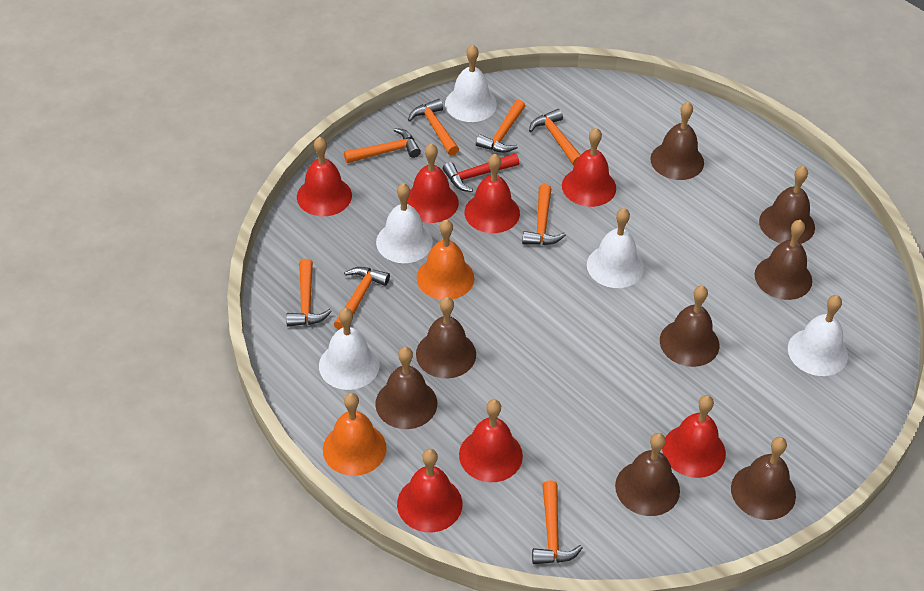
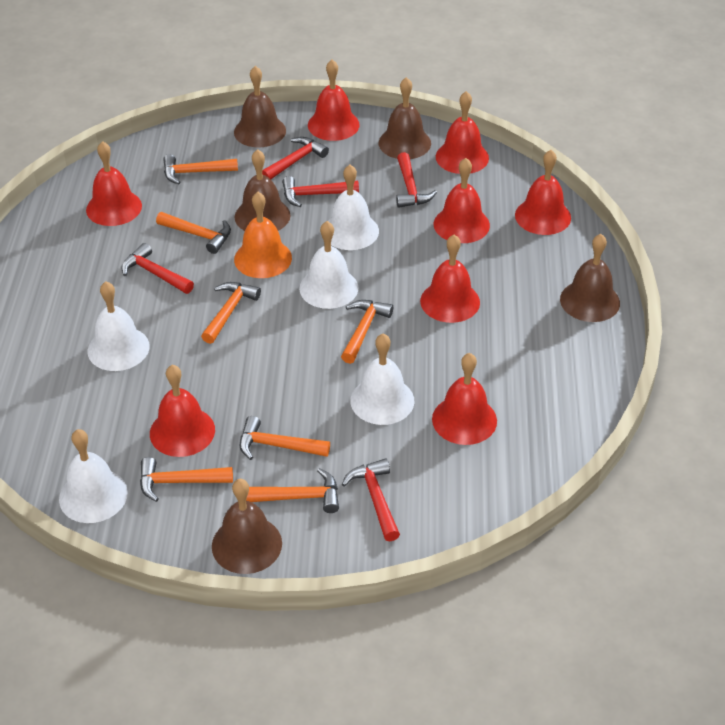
brown bell: 8 -> 5
orange bell: 2 -> 1
orange hammer: 8 -> 7
red bell: 7 -> 8
red hammer: 1 -> 5

